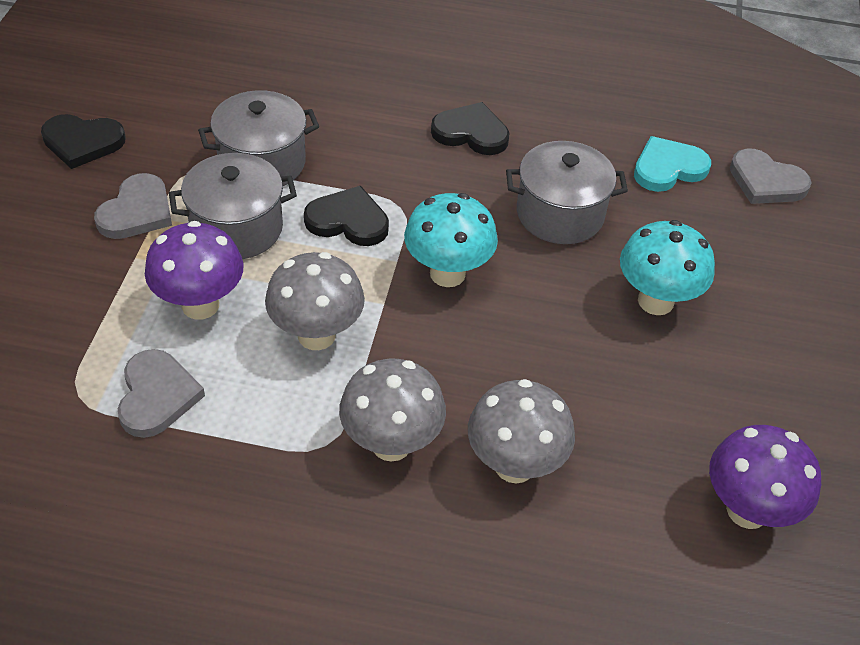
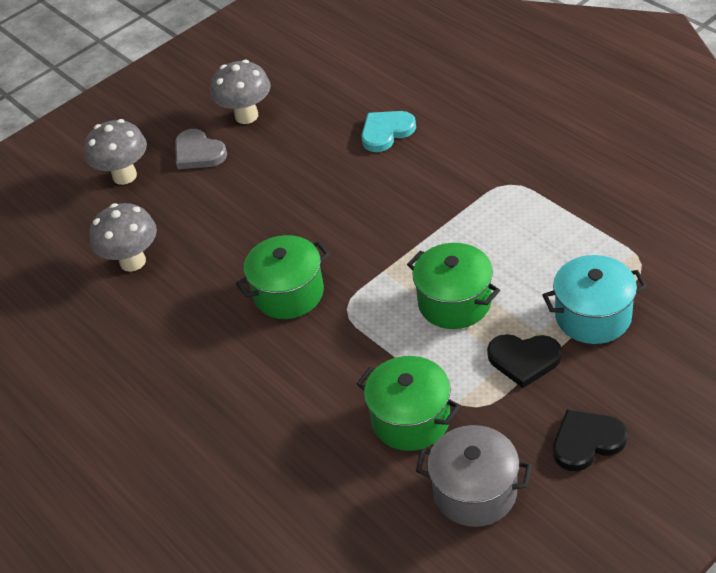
black heart: 3 -> 2
green pot: 0 -> 3
grey heart: 3 -> 1
grey pot: 3 -> 1
purple mushroom: 2 -> 0
turquoise mushroom: 2 -> 0
turquoise pot: 0 -> 1

